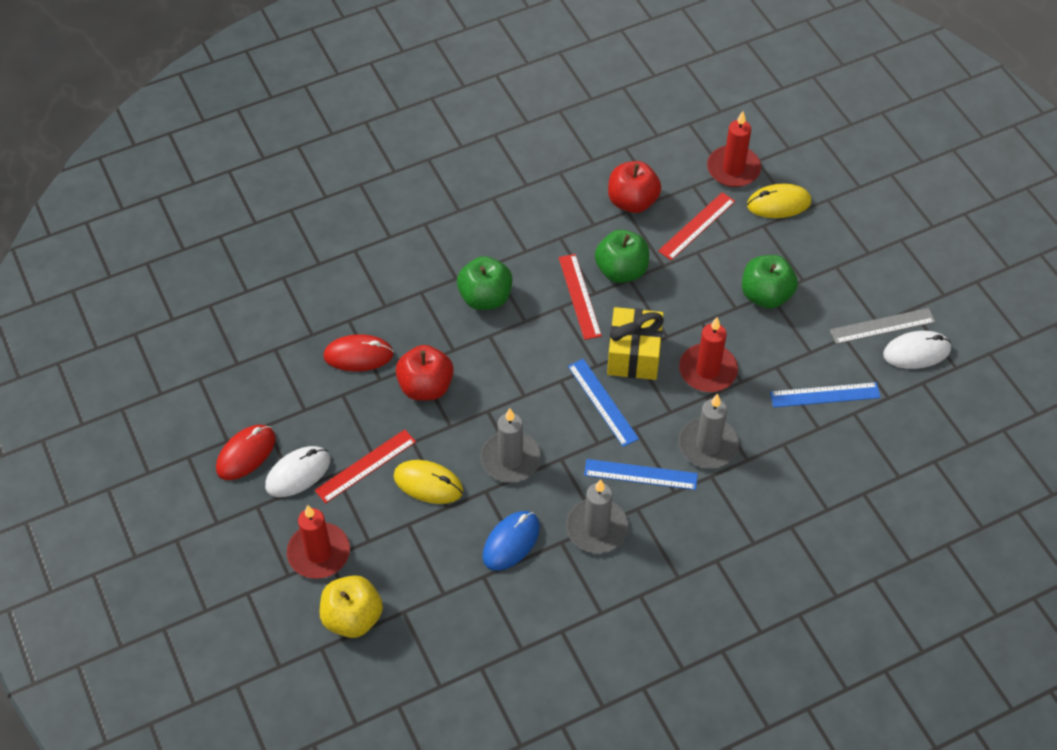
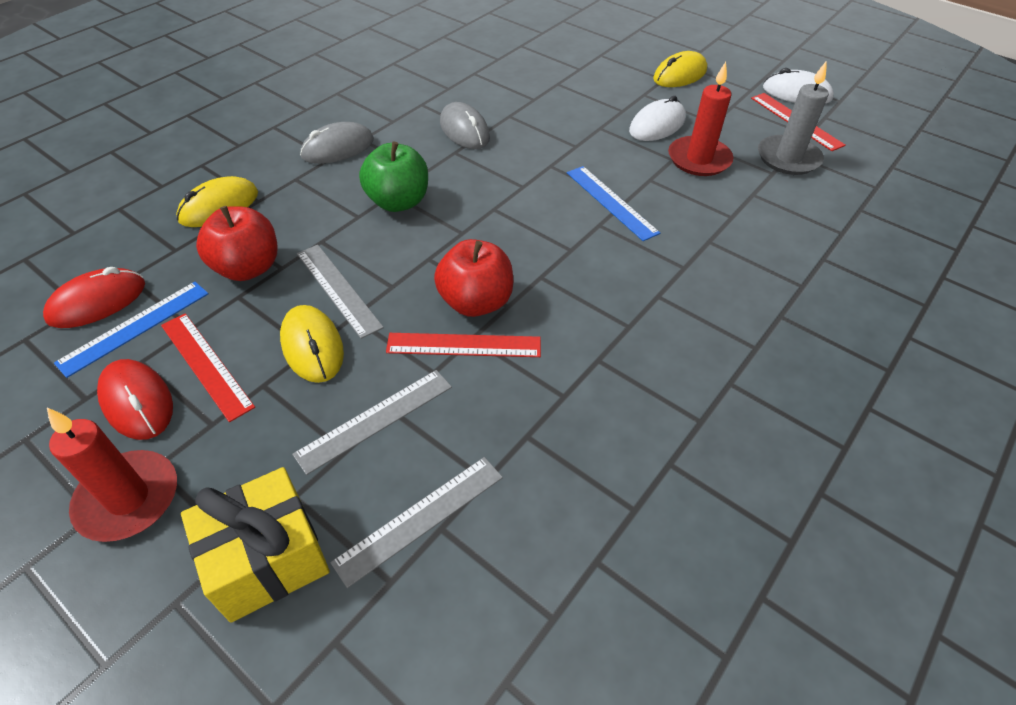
blue mouse: 1 -> 0
blue ruler: 3 -> 2
green apple: 3 -> 1
grey candle: 3 -> 1
grey mouse: 0 -> 2
grey ruler: 1 -> 3
red candle: 3 -> 2
yellow apple: 1 -> 0
yellow mouse: 2 -> 3

